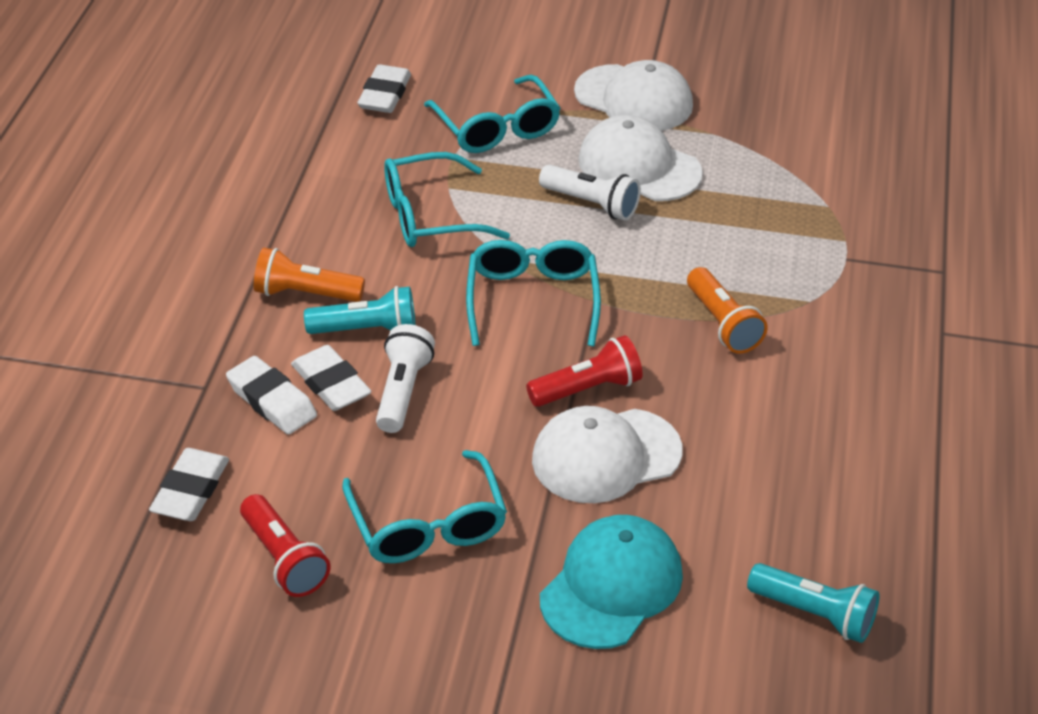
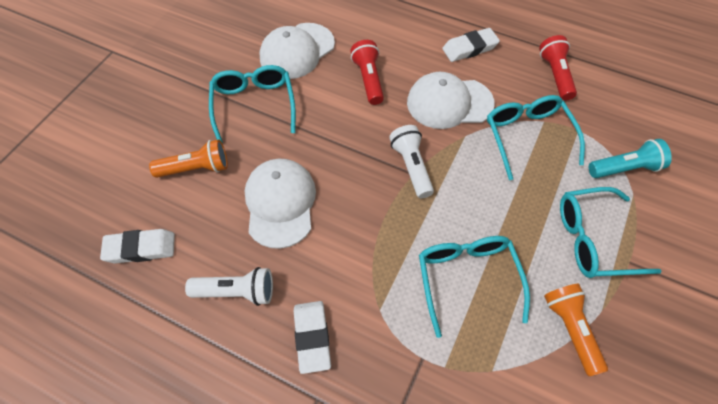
turquoise cap: 1 -> 0
turquoise flashlight: 2 -> 1
white eraser: 4 -> 3

